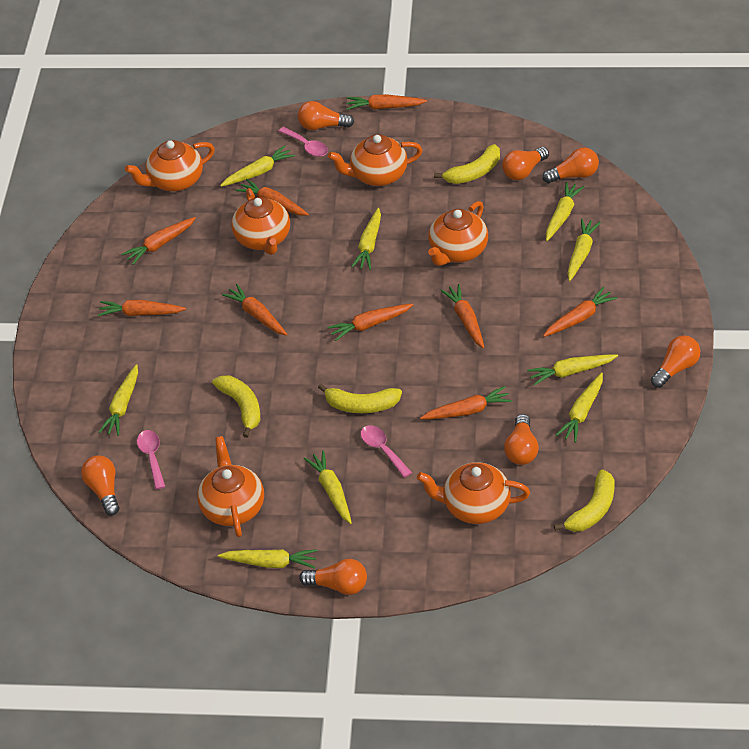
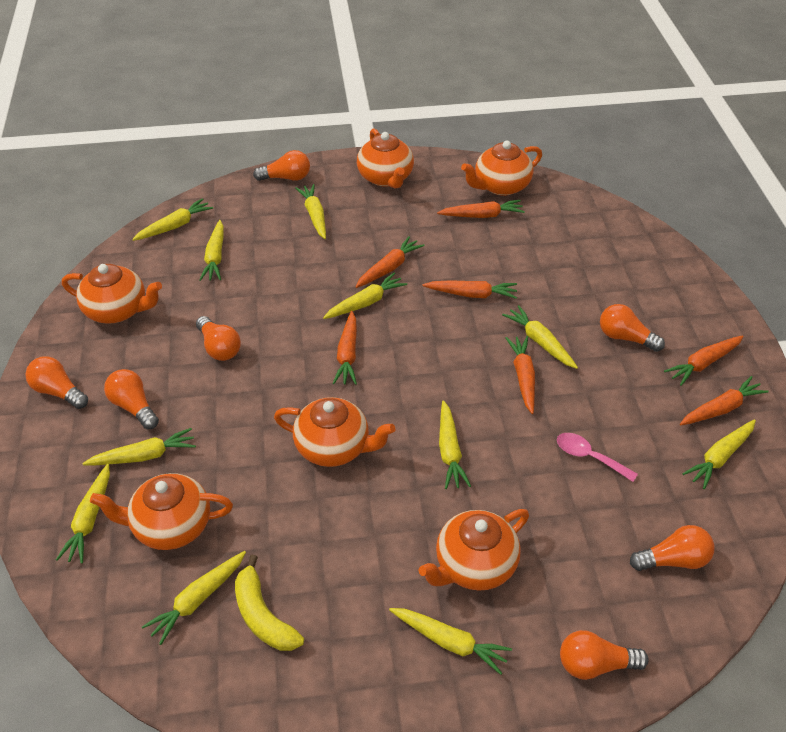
orange carrot: 9 -> 7
pink spoon: 3 -> 1
yellow banana: 4 -> 1
yellow carrot: 9 -> 11

